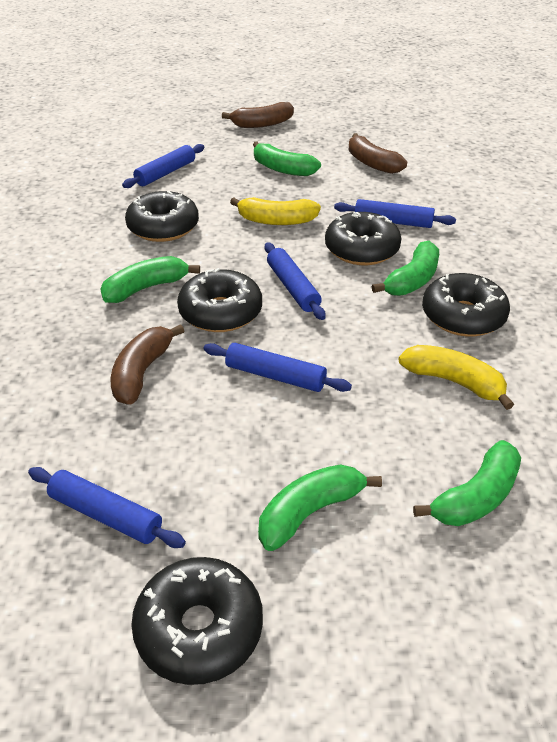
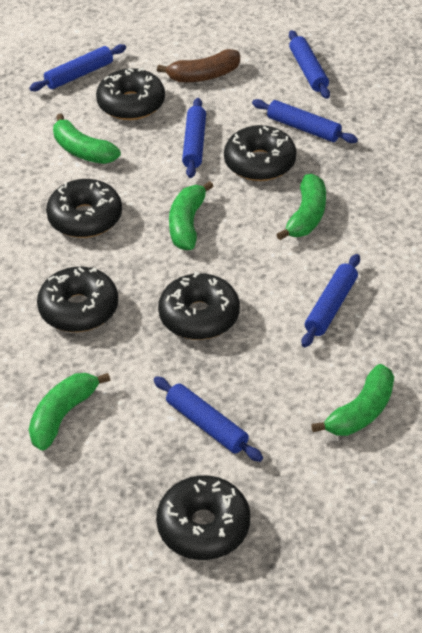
black donut: 5 -> 6
blue rolling pin: 5 -> 6
brown banana: 3 -> 1
yellow banana: 2 -> 0

